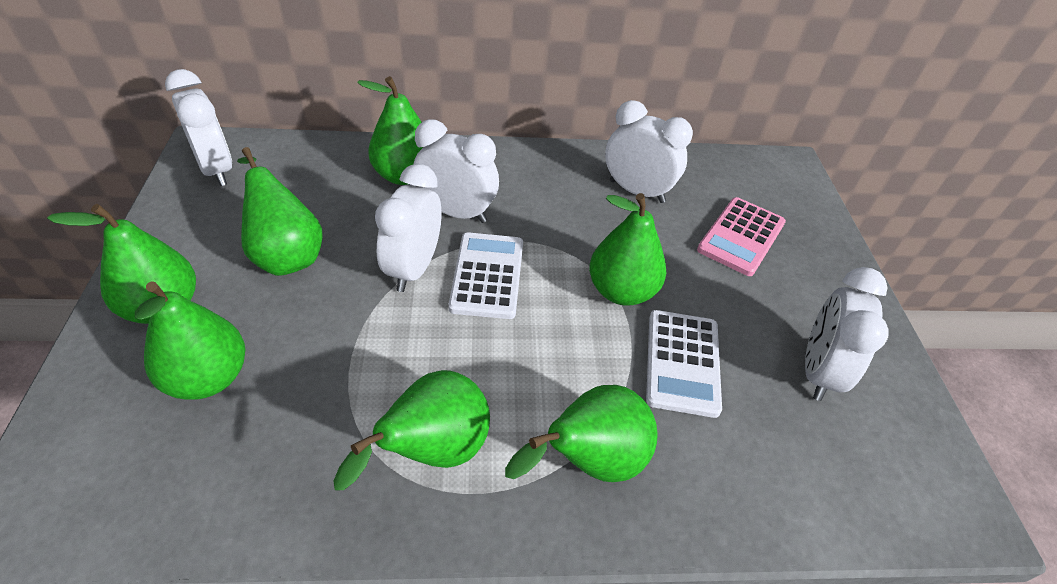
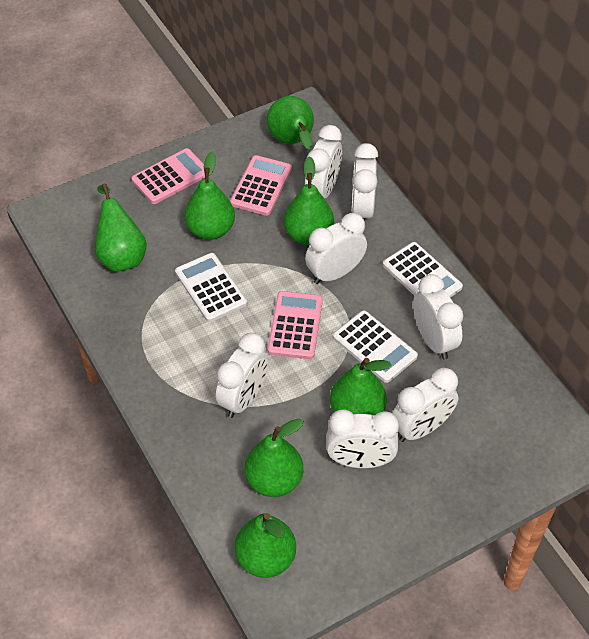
pink calculator: 1 -> 3
white calculator: 2 -> 3
white clock: 5 -> 7

